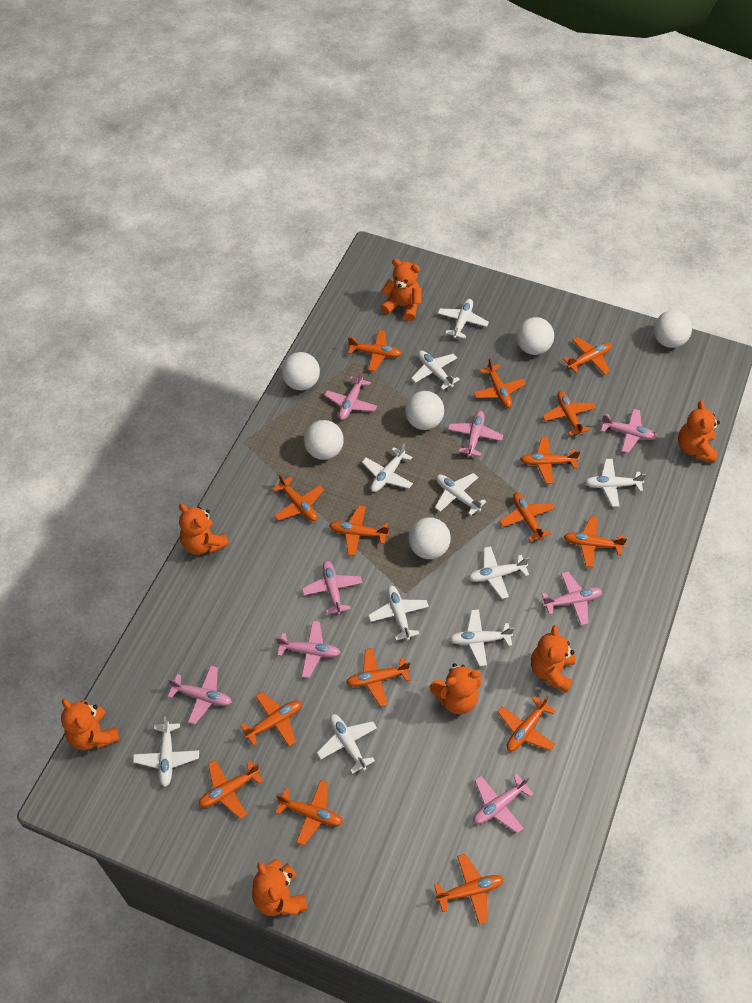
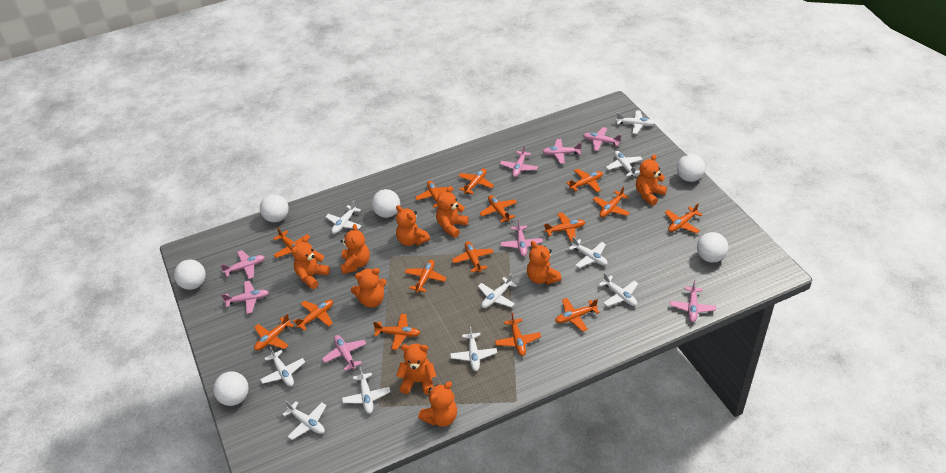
orange teddy bear: 7 -> 9

